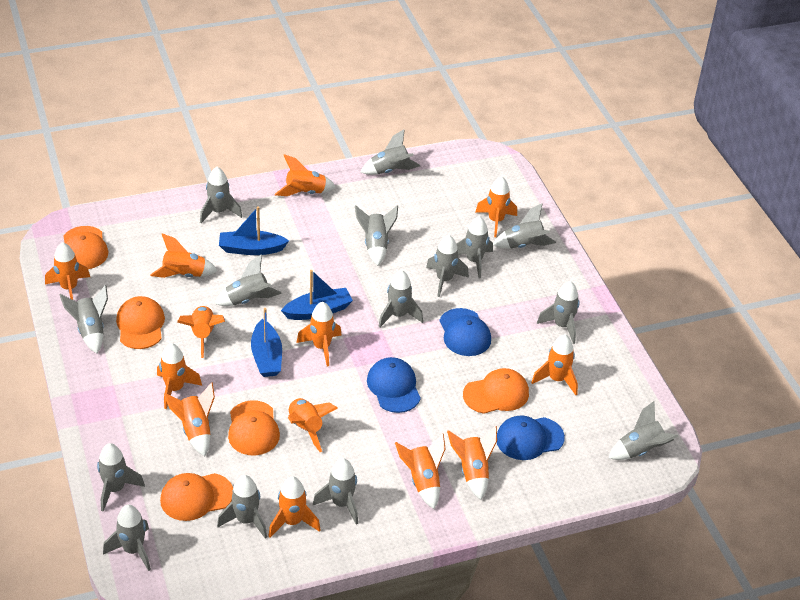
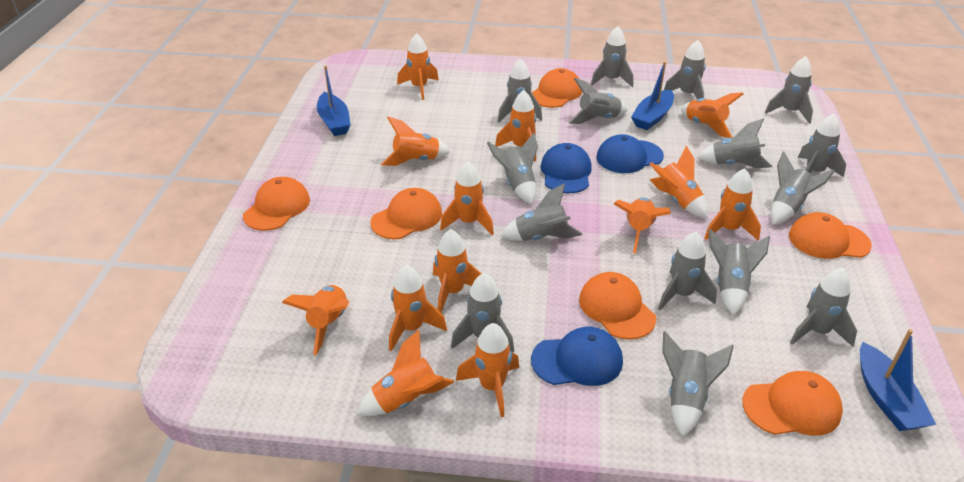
orange cap: 5 -> 6

